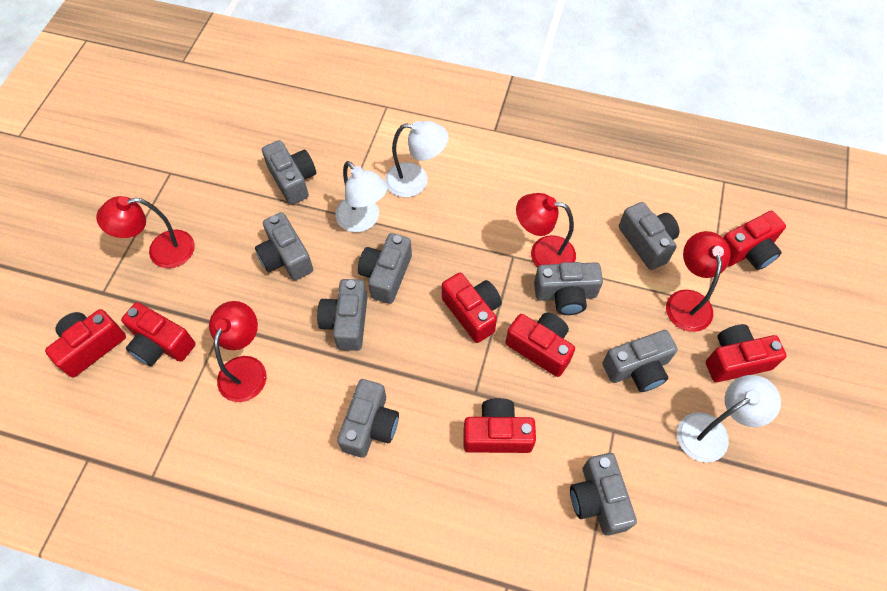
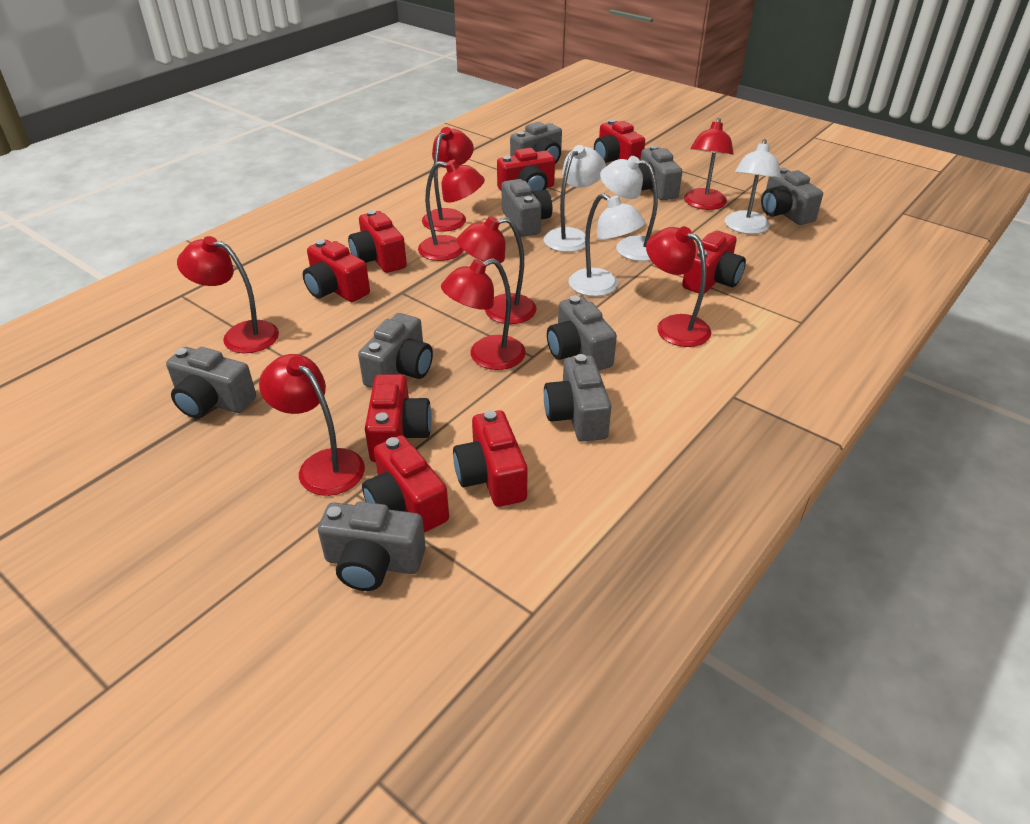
red camera: 7 -> 8
red lamp: 4 -> 8
white lamp: 3 -> 4

